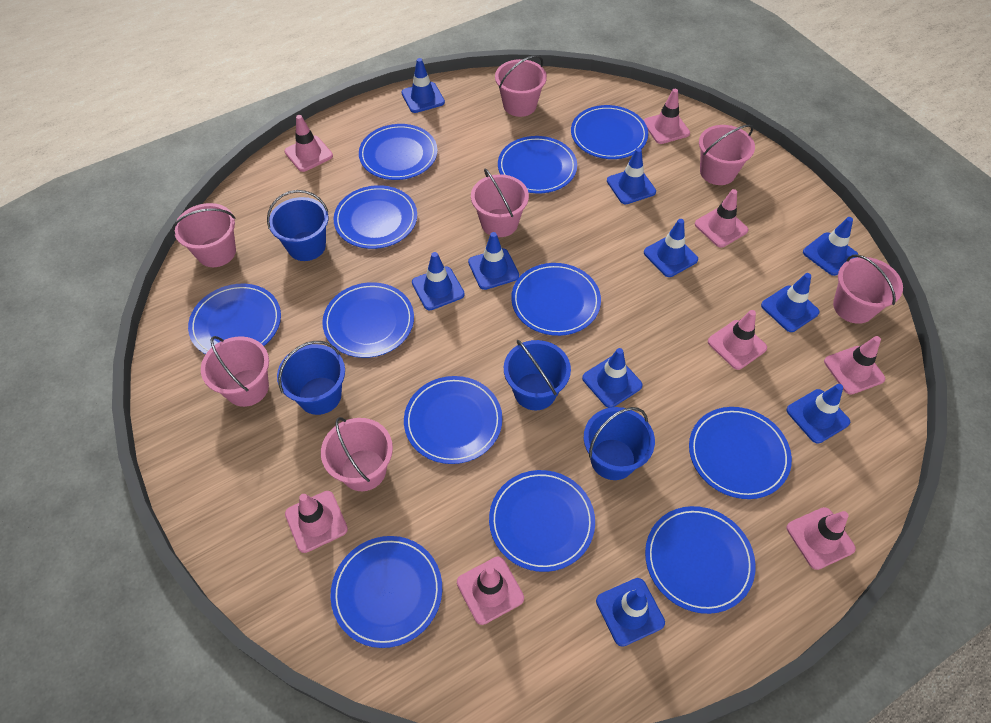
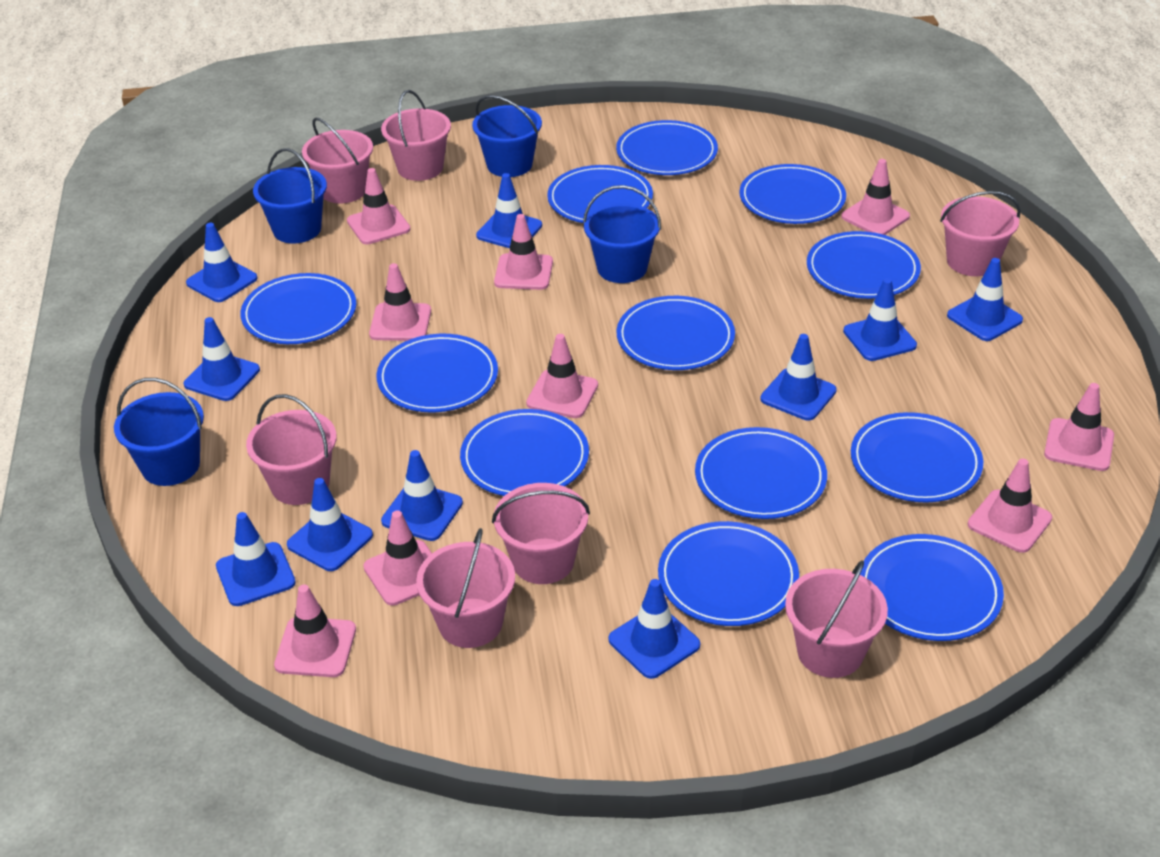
pink traffic cone: 8 -> 9

